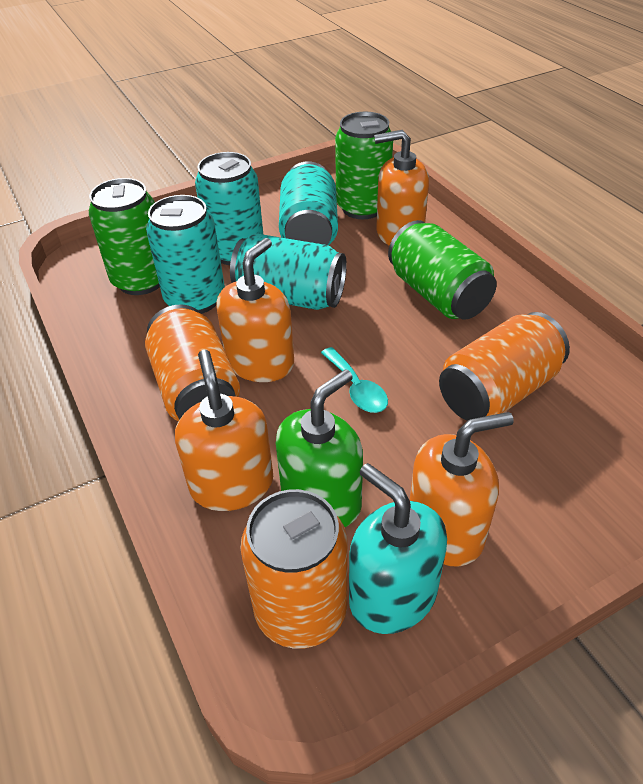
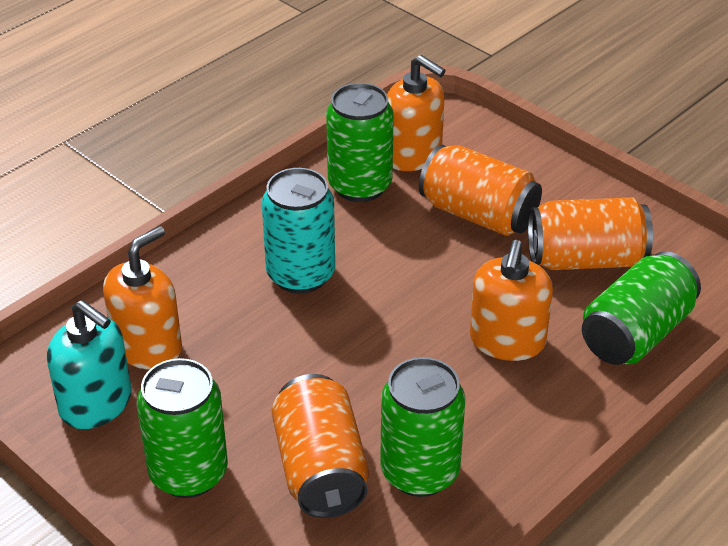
green can: 3 -> 4
green soap dispenser: 1 -> 0
orange soap dispenser: 4 -> 3
turquoise can: 4 -> 1
turquoise spoon: 1 -> 0

